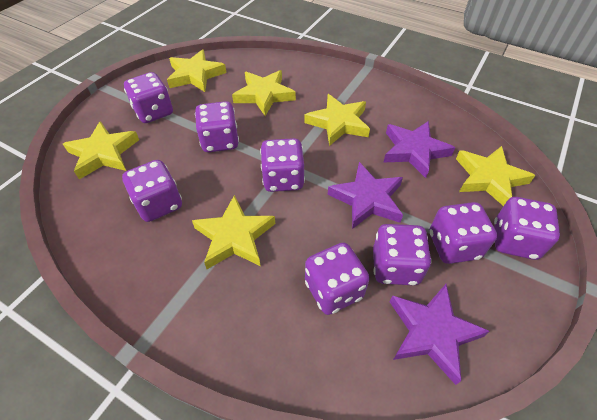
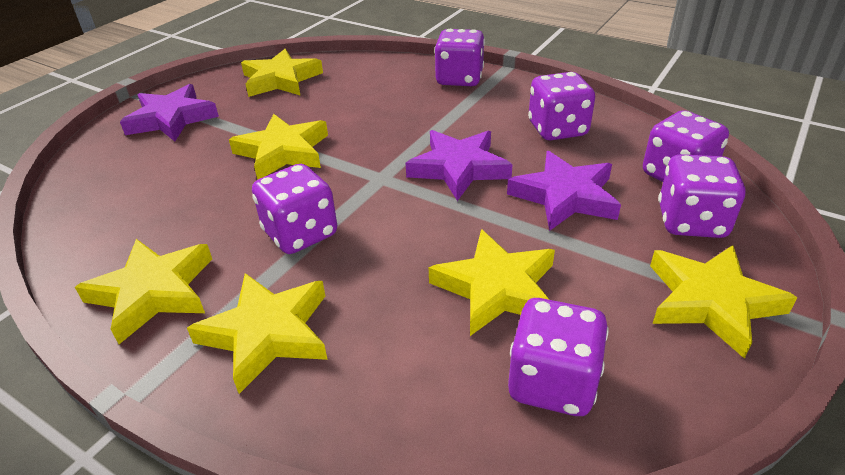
purple dice: 8 -> 6

